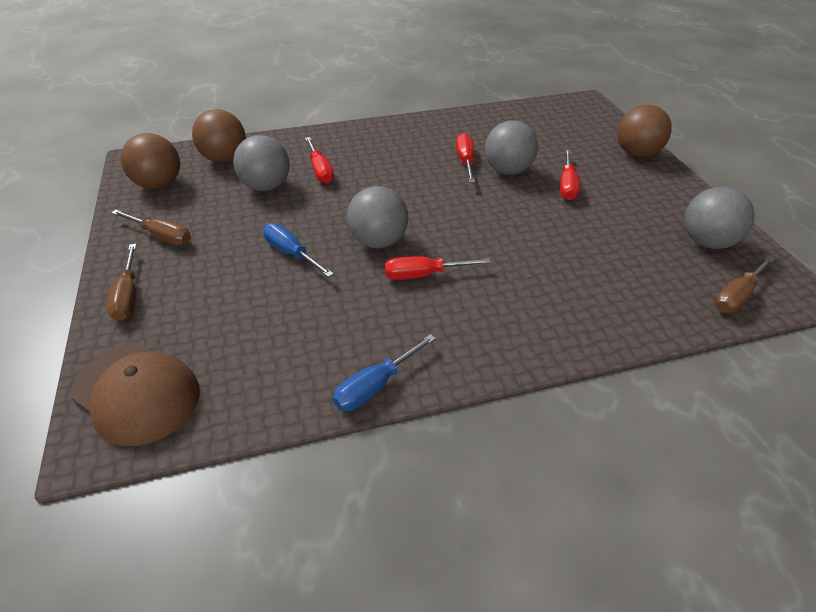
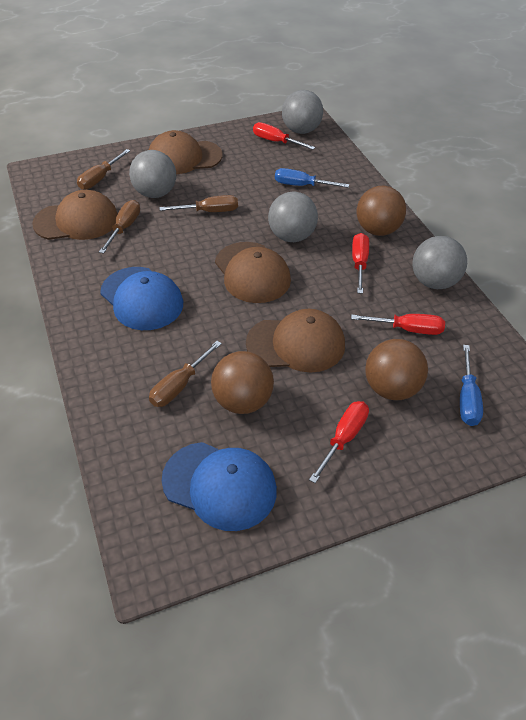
blue cap: 0 -> 2
brown cap: 1 -> 4
brown screwdriver: 3 -> 4

